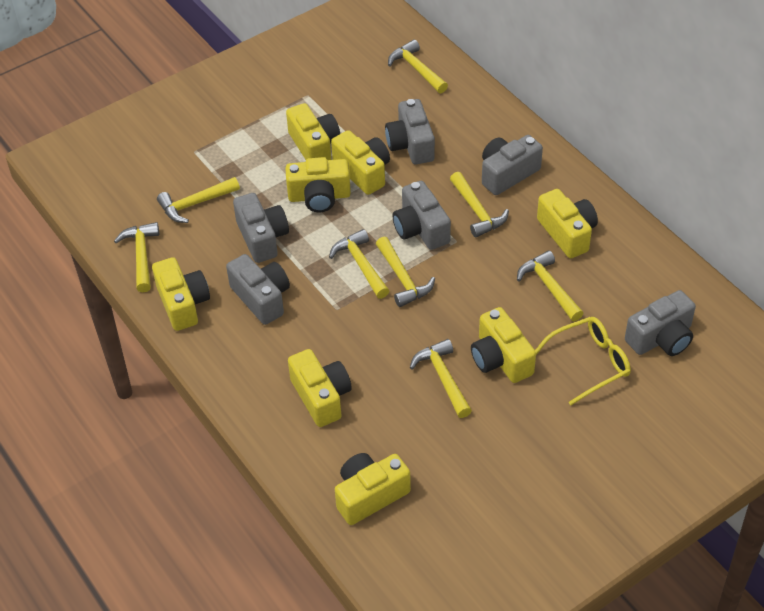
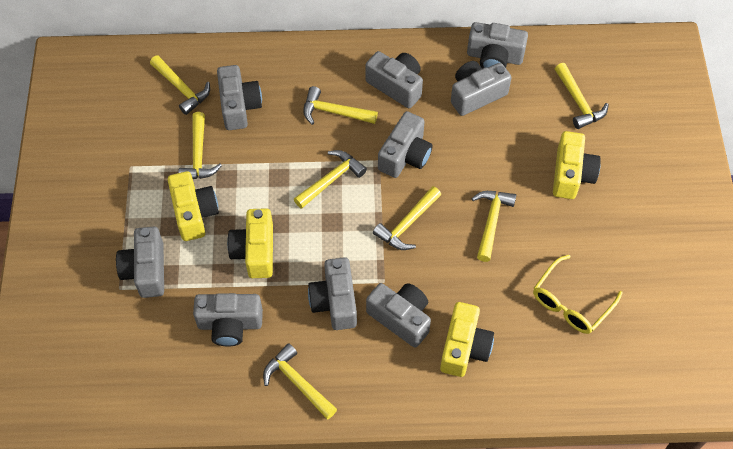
grey camera: 6 -> 9
yellow camera: 8 -> 4

